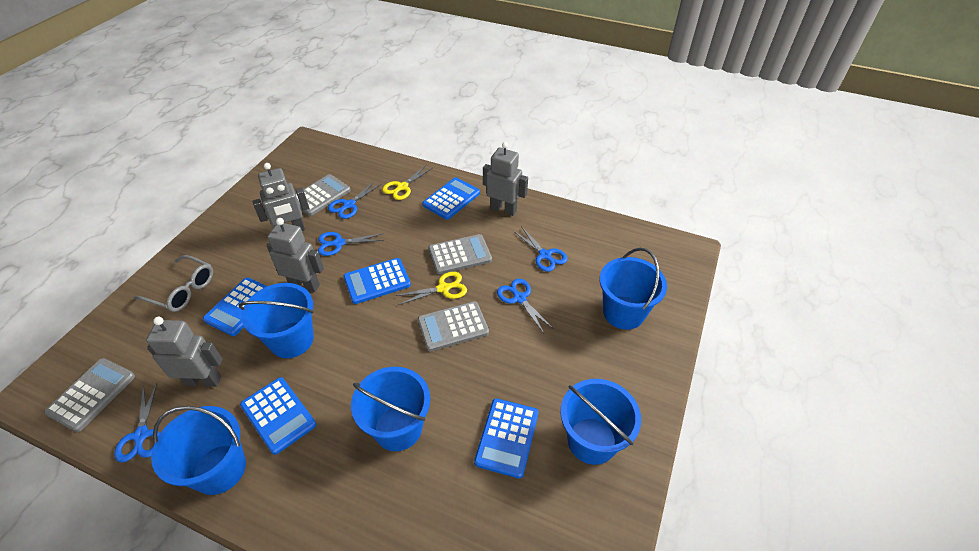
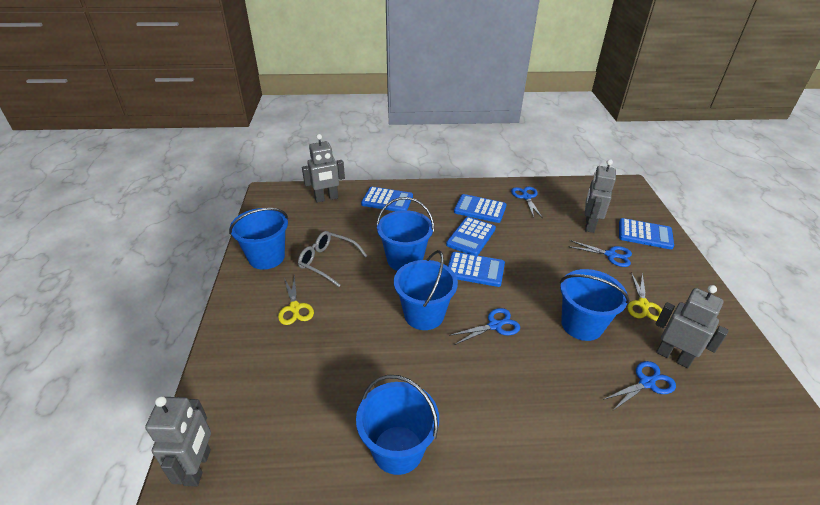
blue scissors: 5 -> 4
grey calculator: 4 -> 0

